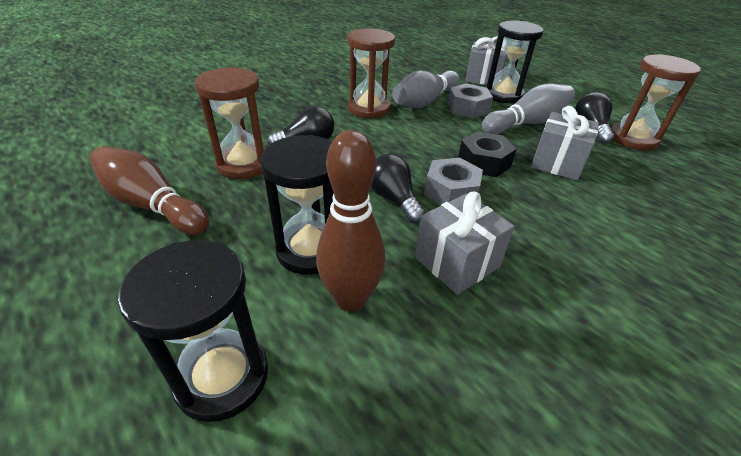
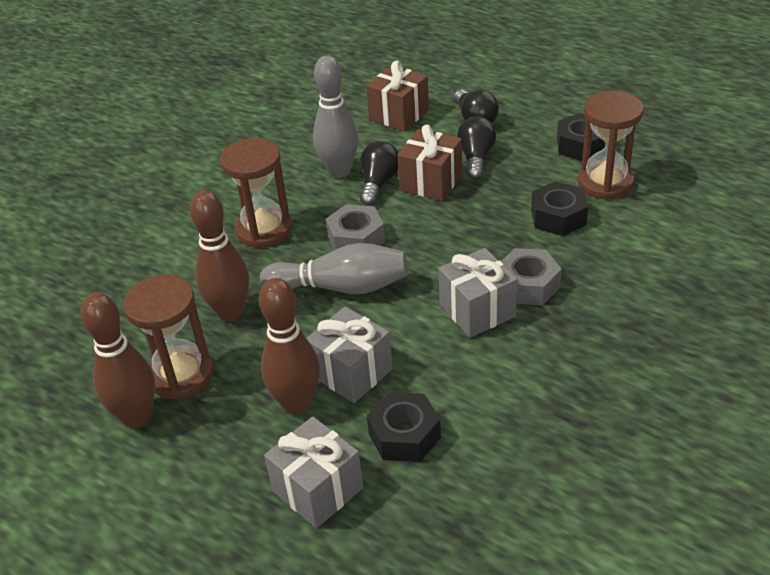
black hourglass: 3 -> 0
black nut: 1 -> 3
brown bowling pin: 2 -> 3
brown gift: 0 -> 2

